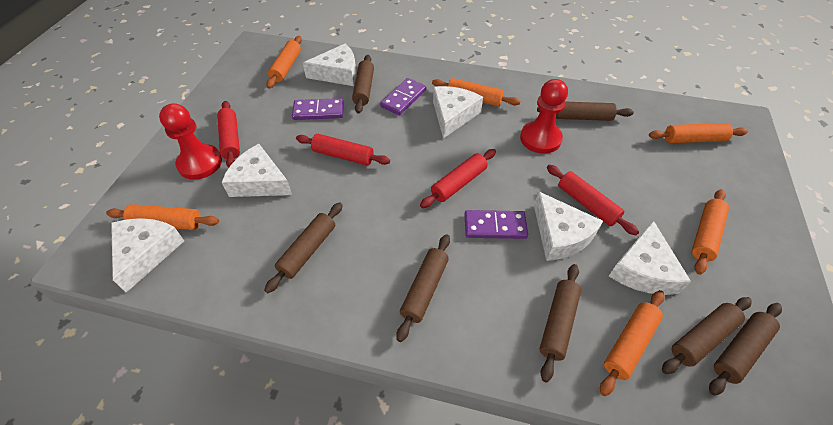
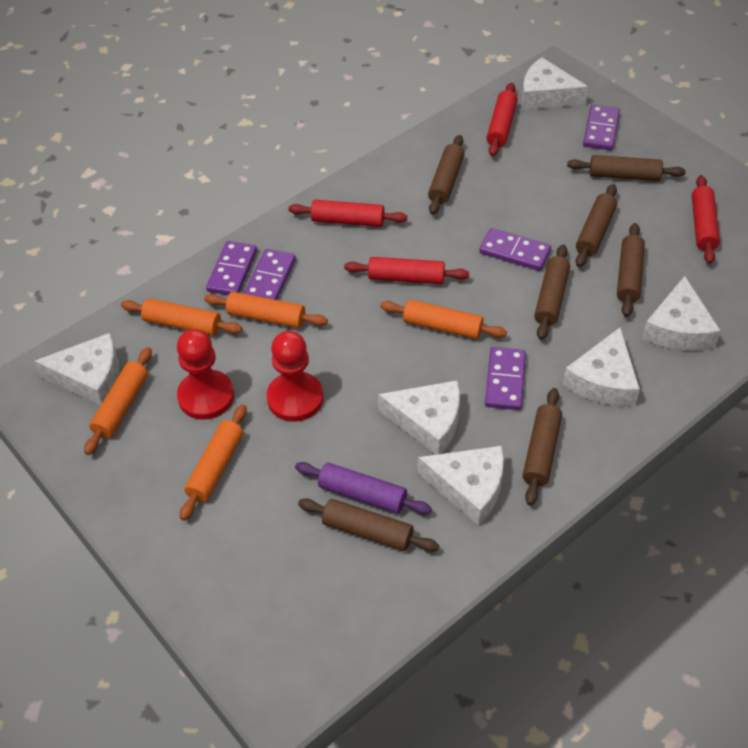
orange rolling pin: 6 -> 5
purple domino: 3 -> 5
purple rolling pin: 0 -> 1

